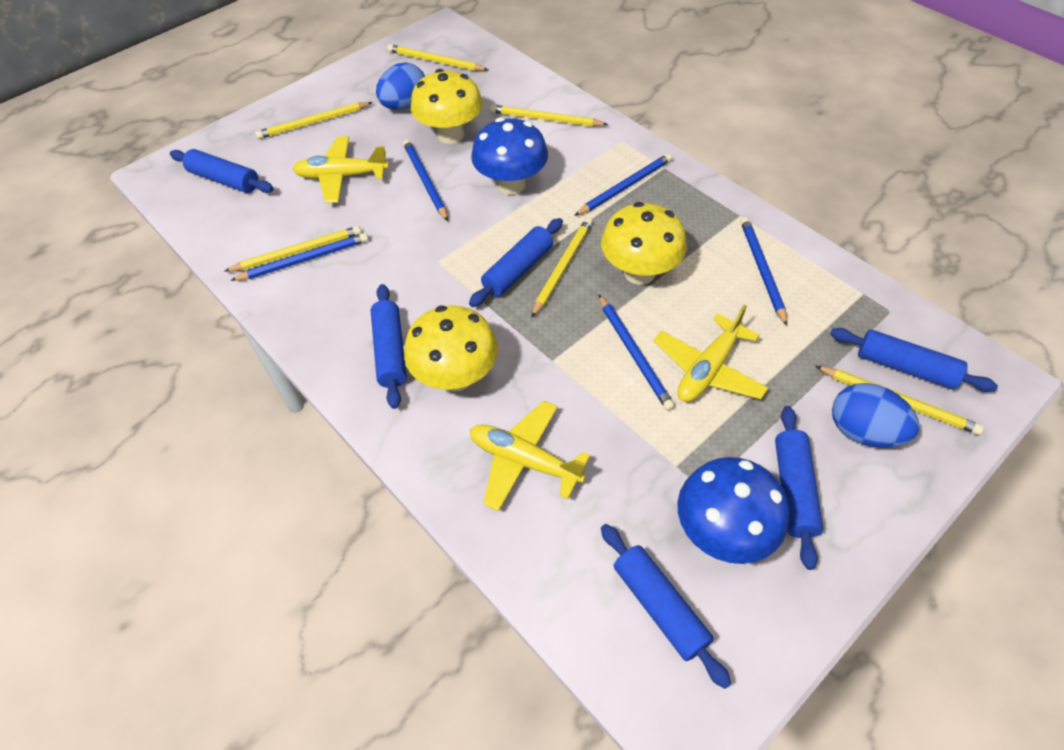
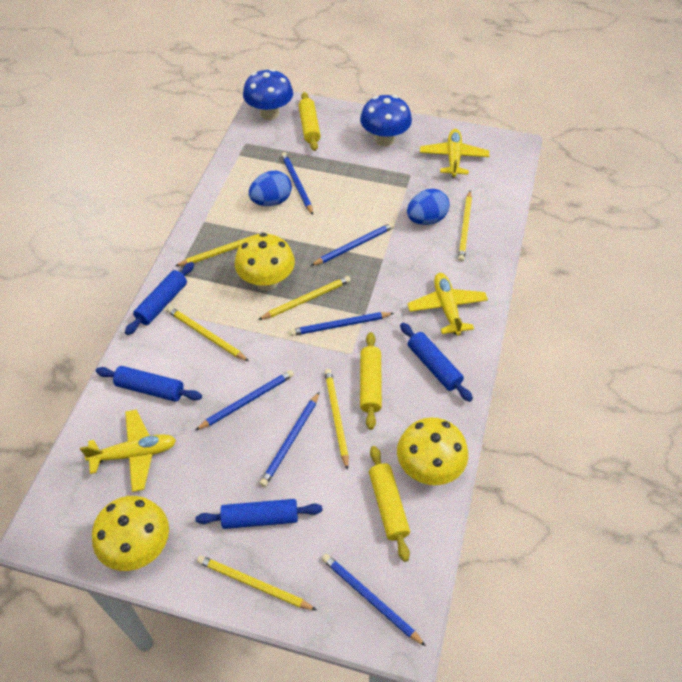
blue pencil: 5 -> 6
blue rolling pin: 6 -> 4
yellow rolling pin: 0 -> 3

